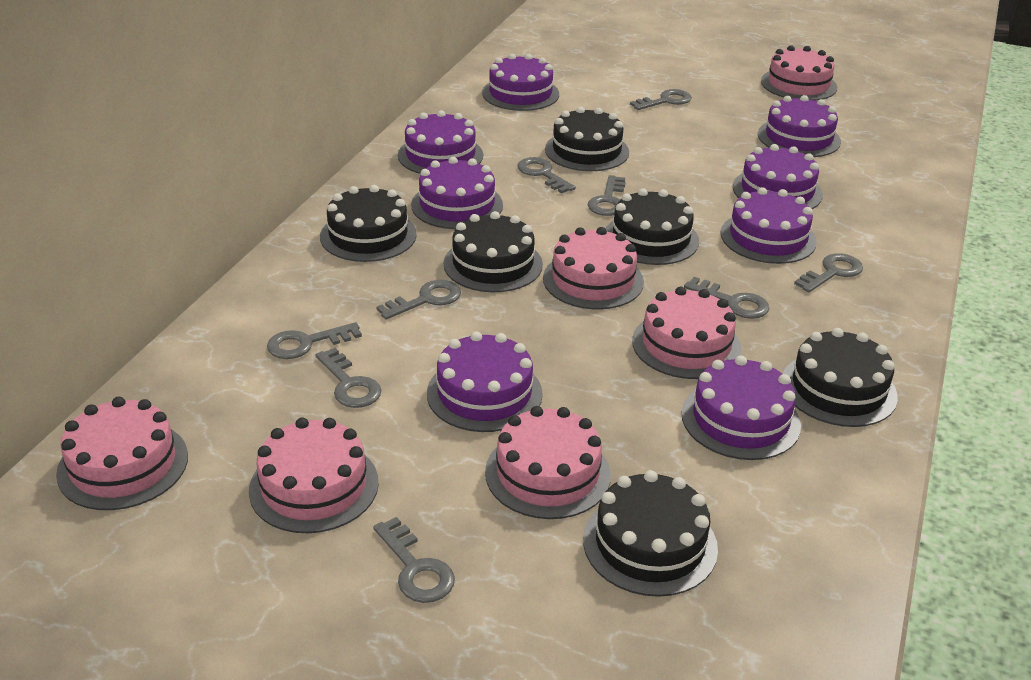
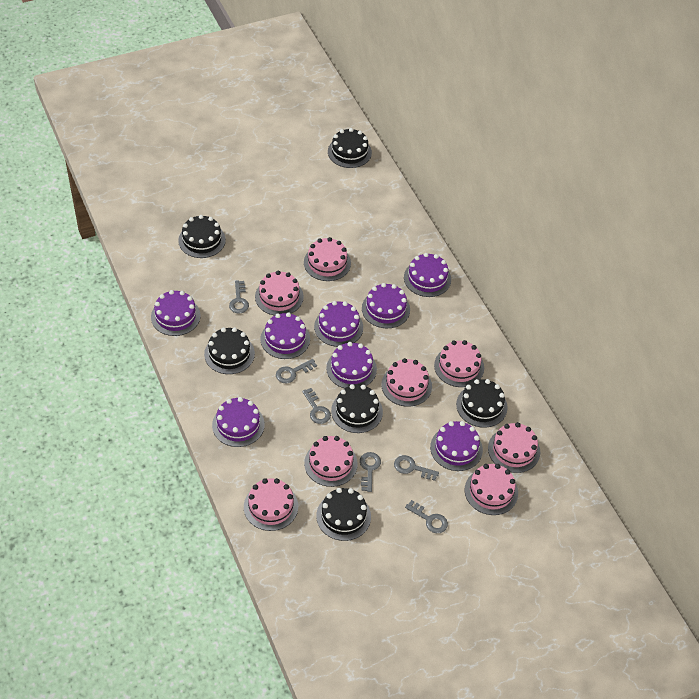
grey key: 9 -> 6
pink cake: 6 -> 8

